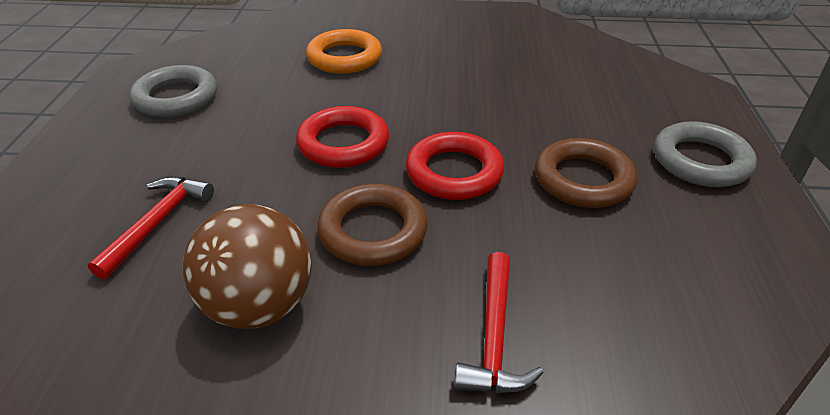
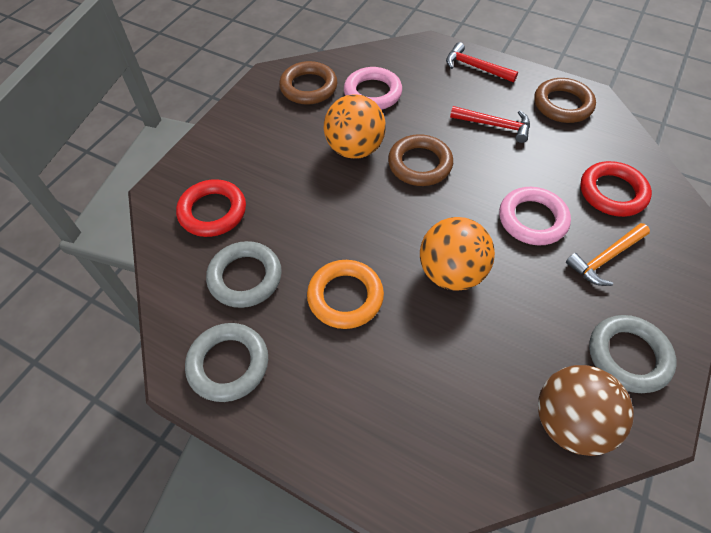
brown ring: 2 -> 3
grey ring: 2 -> 3
orange ball: 0 -> 2
orange hammer: 0 -> 1
pink ring: 0 -> 2

